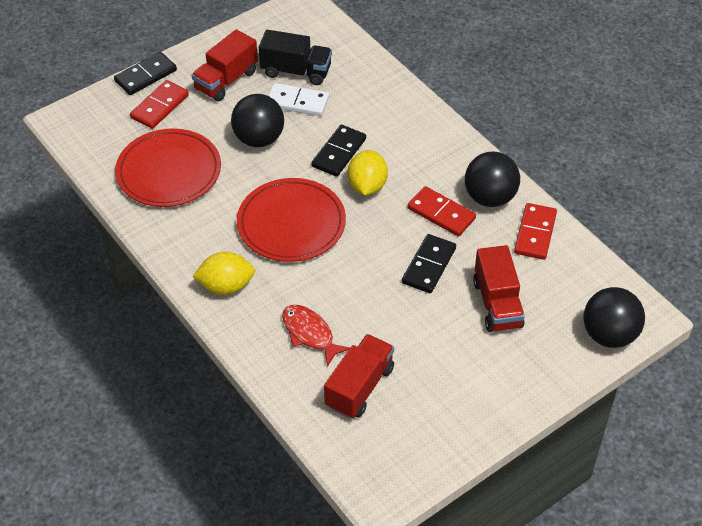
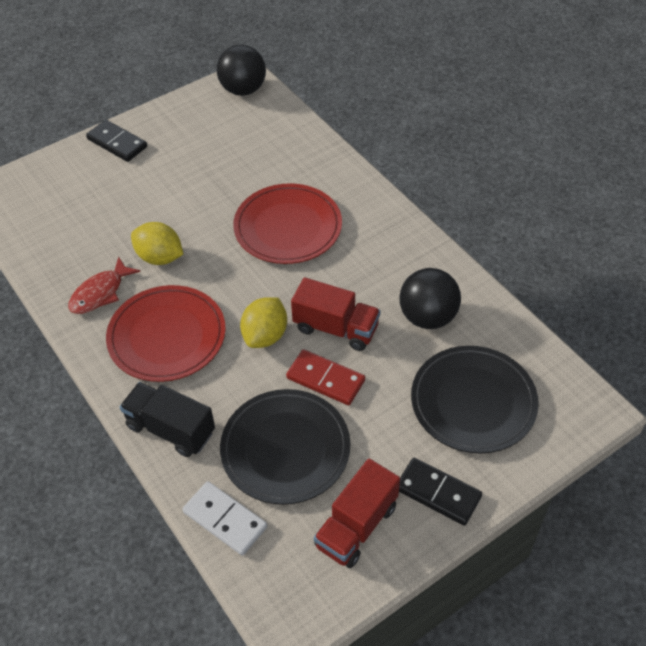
black ball: 3 -> 2
black domino: 3 -> 2
black plate: 0 -> 2
red domino: 3 -> 1
red truck: 3 -> 2

